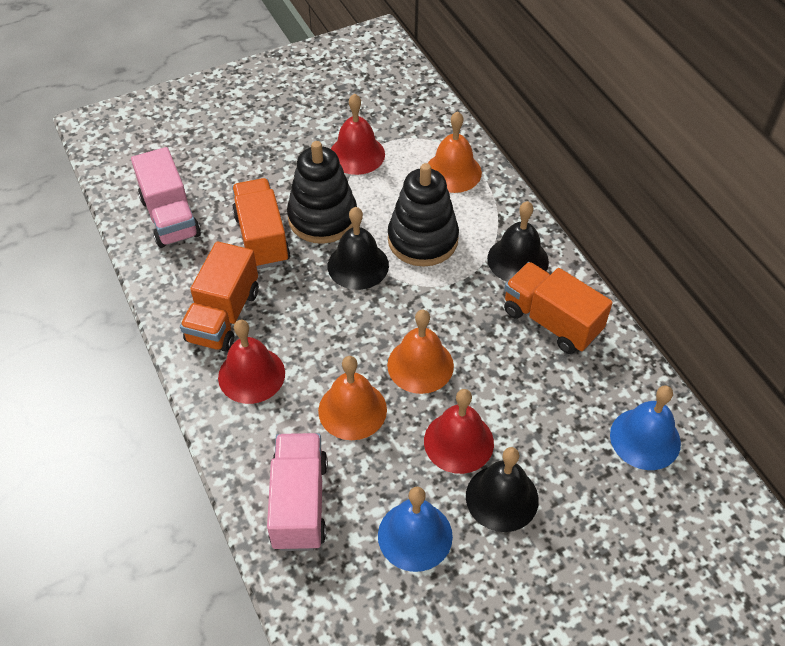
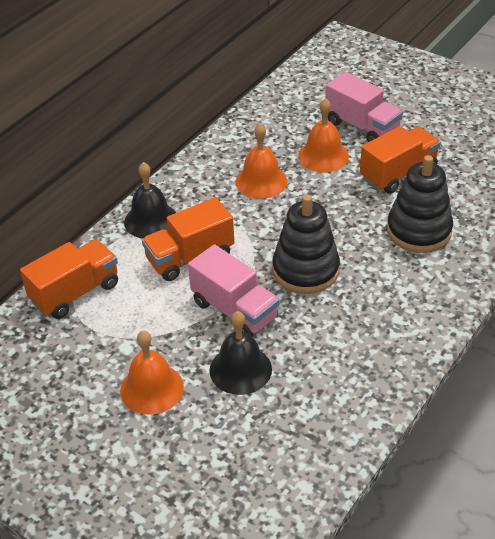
black bell: 3 -> 2
blue bell: 2 -> 0
red bell: 3 -> 0

